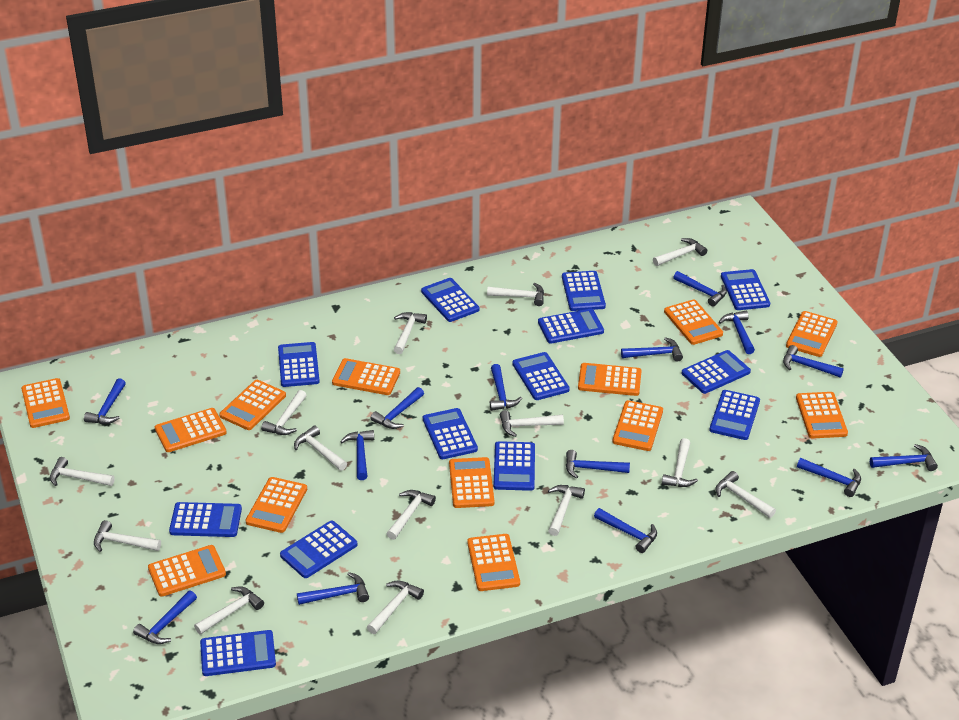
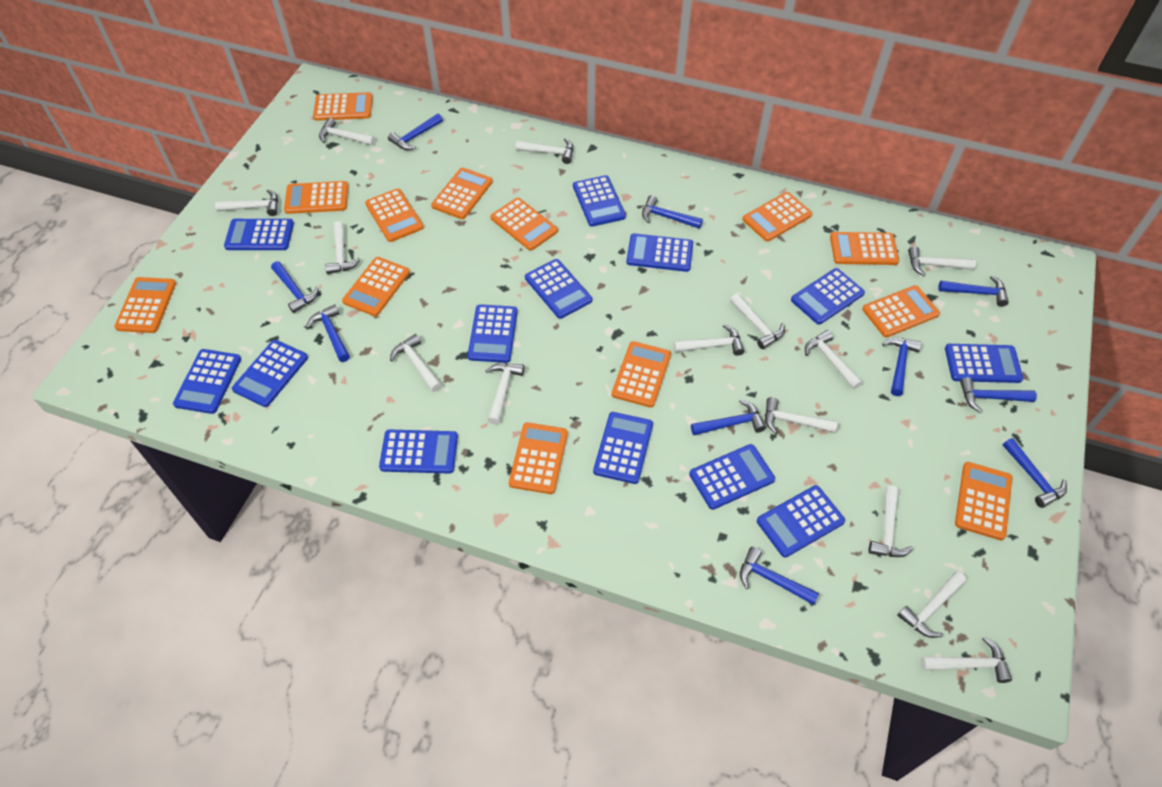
blue hammer: 14 -> 10

